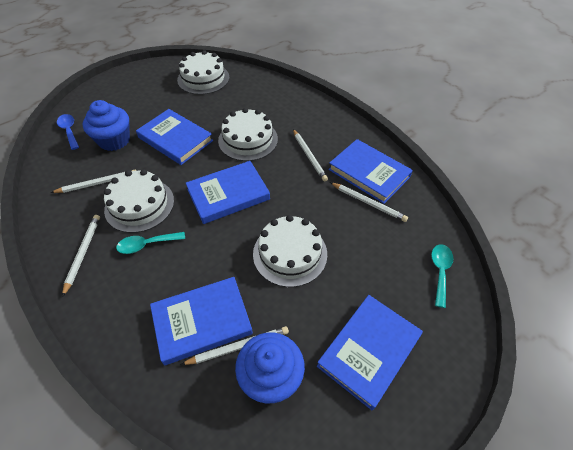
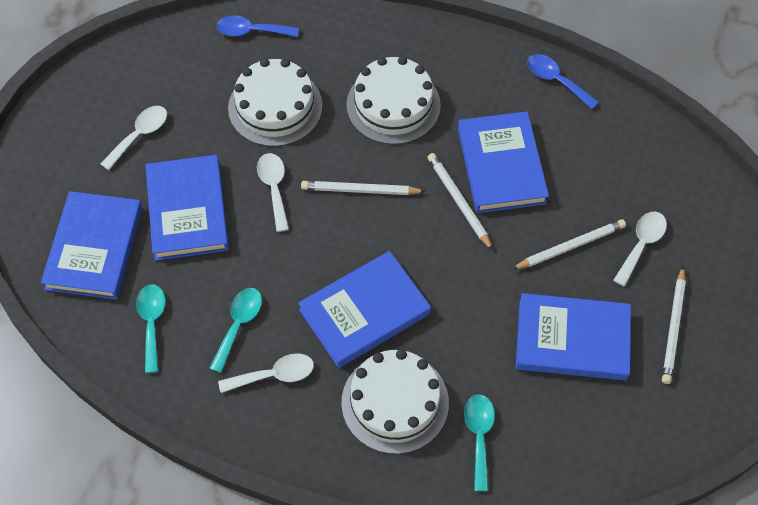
blue cupcake: 2 -> 0
blue spoon: 1 -> 2
turquoise spoon: 2 -> 3
white cake: 4 -> 3
white pencil: 5 -> 4
white spoon: 0 -> 4

